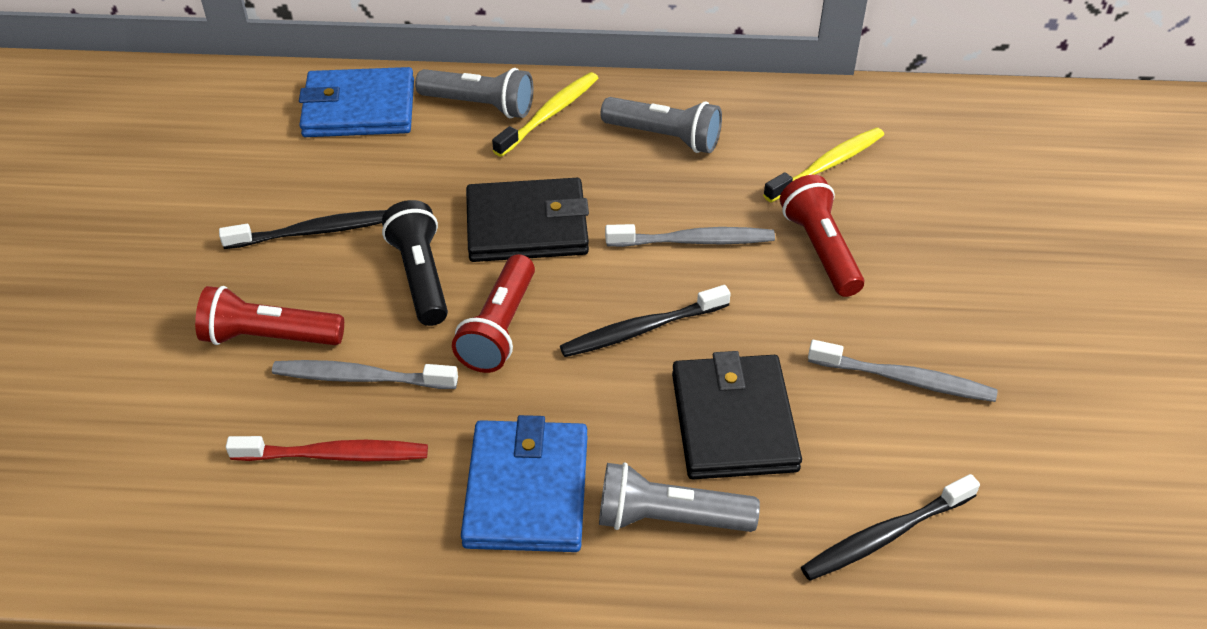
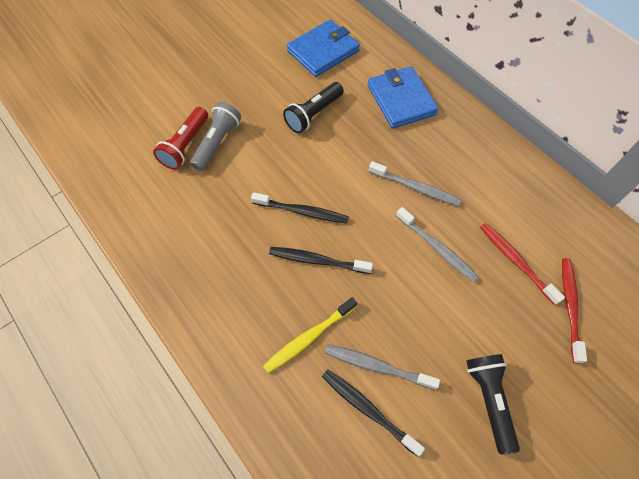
black flashlight: 1 -> 2
black wallet: 2 -> 0
grey flashlight: 3 -> 1
red flashlight: 3 -> 1
red toothbrush: 1 -> 2
yellow toothbrush: 2 -> 1

